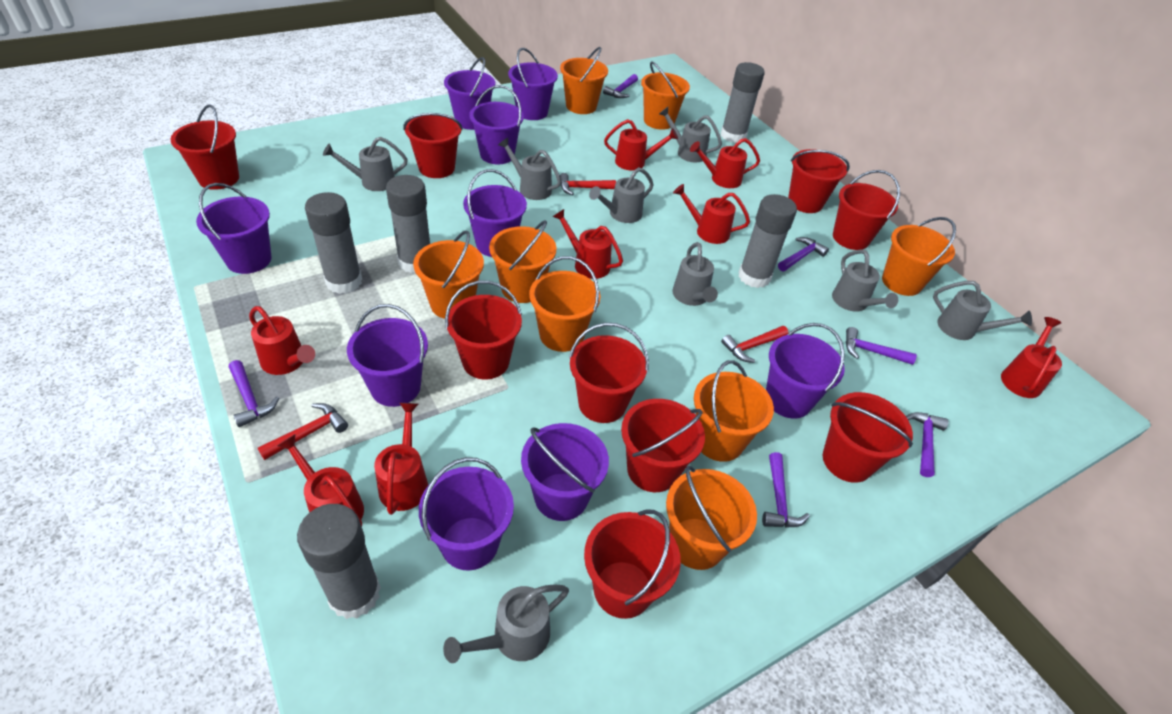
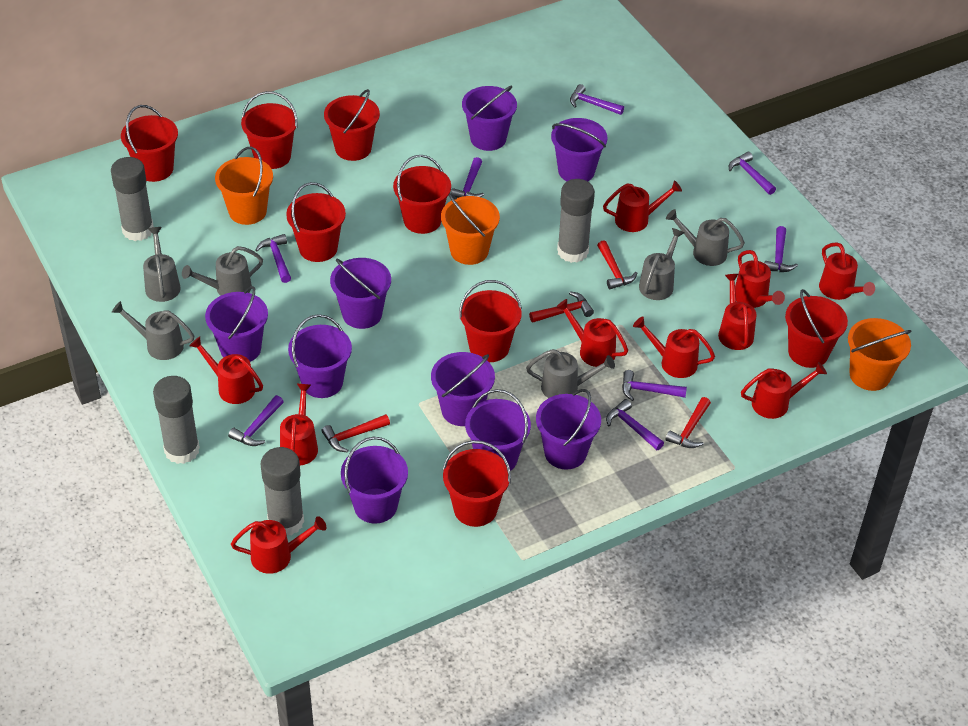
grey glue stick: 5 -> 4
grey watering can: 8 -> 6
orange bucket: 8 -> 3
purple hammer: 6 -> 8
red bucket: 9 -> 8
red hammer: 3 -> 4
red watering can: 8 -> 10

